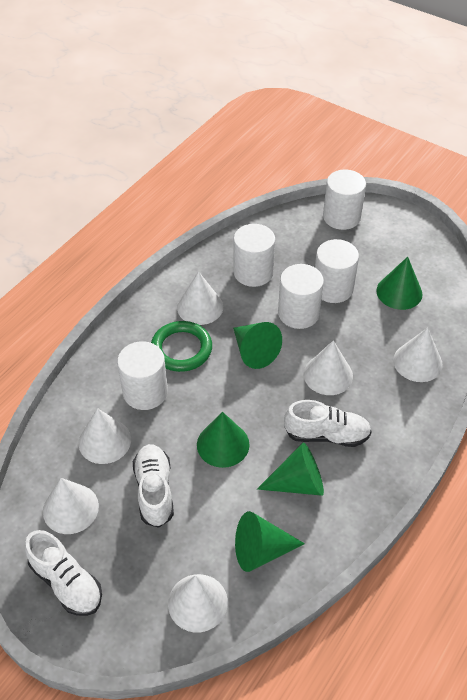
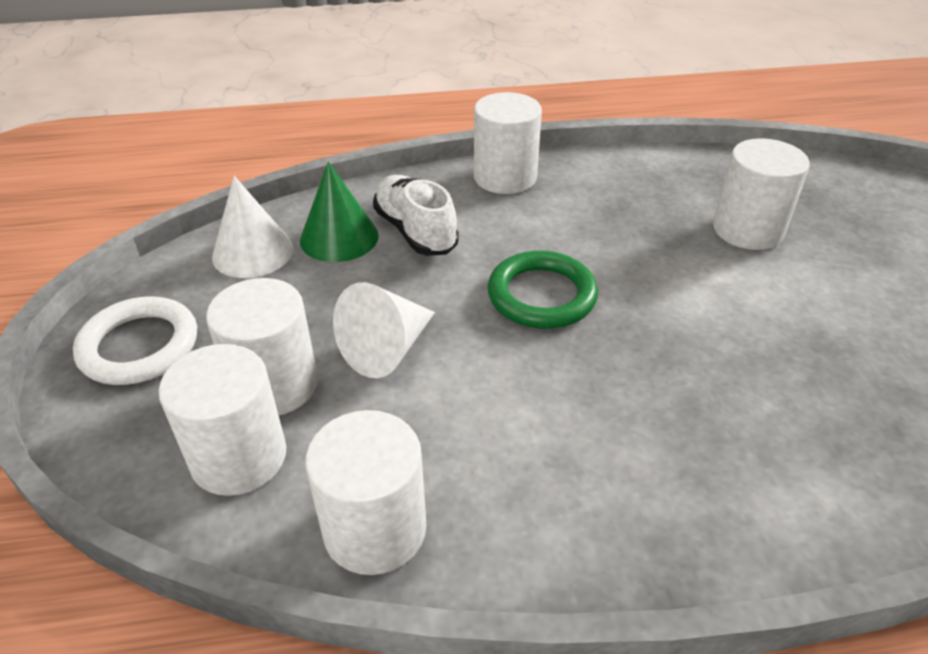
green cone: 5 -> 1
white cone: 6 -> 2
white ring: 0 -> 1
white shoe: 3 -> 1

